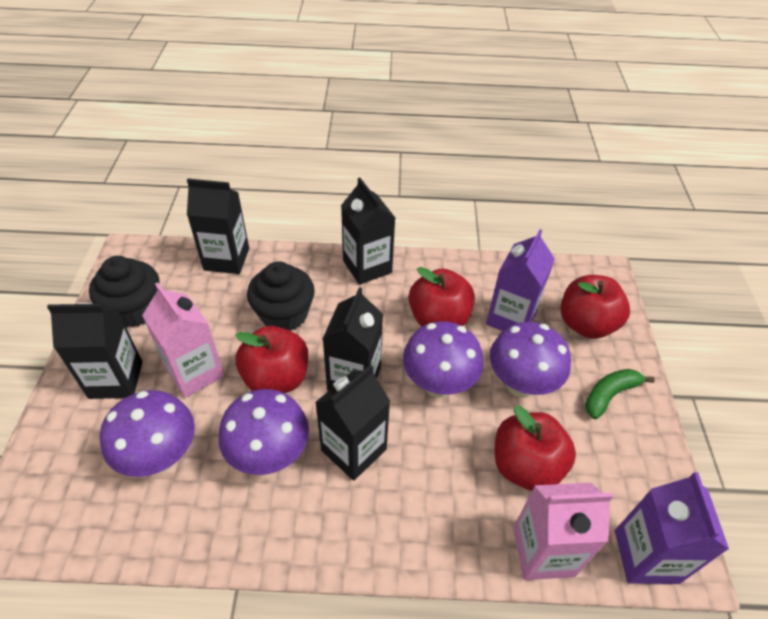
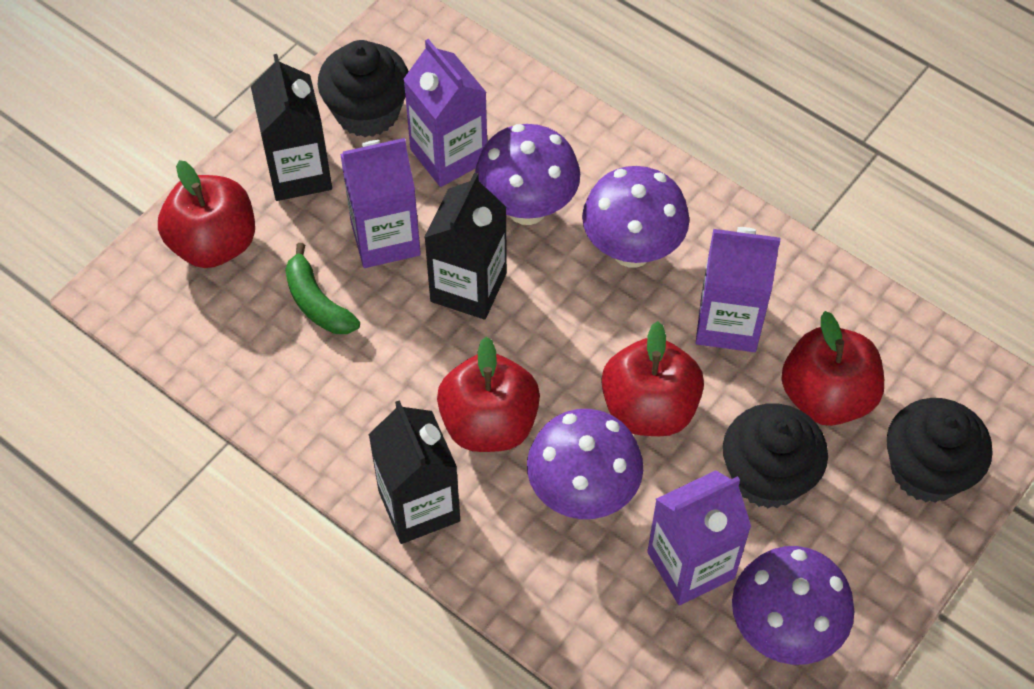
black carton: 5 -> 3
black cupcake: 2 -> 3
pink carton: 2 -> 0
purple carton: 2 -> 4

